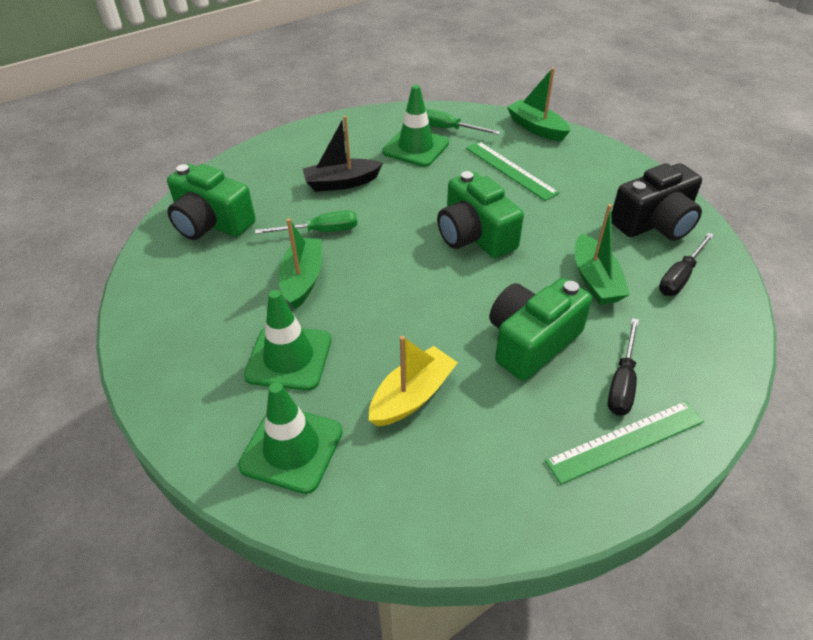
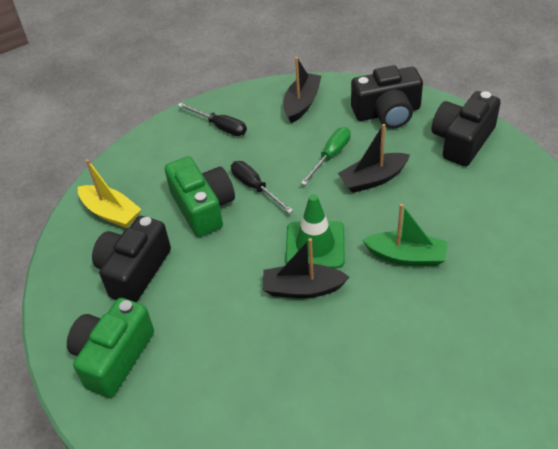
black boat: 1 -> 3
black camera: 1 -> 3
green boat: 3 -> 1
green camera: 3 -> 2
green ruler: 2 -> 0
green screwdriver: 2 -> 1
green traffic cone: 3 -> 1

